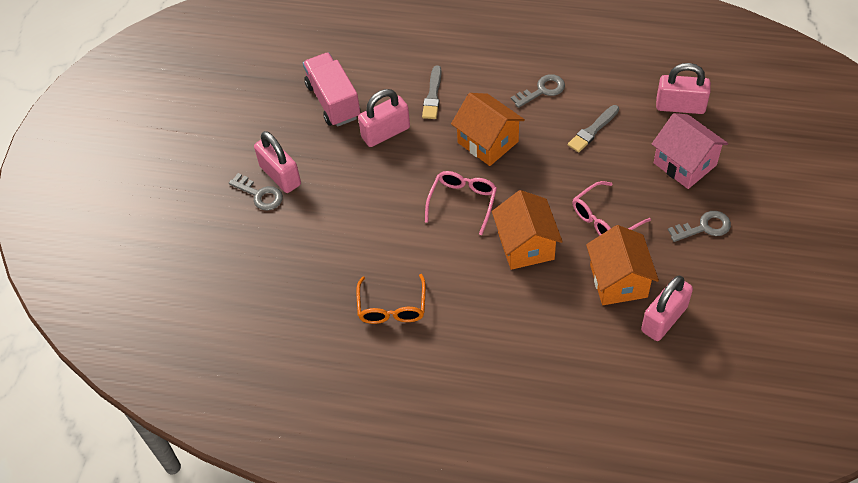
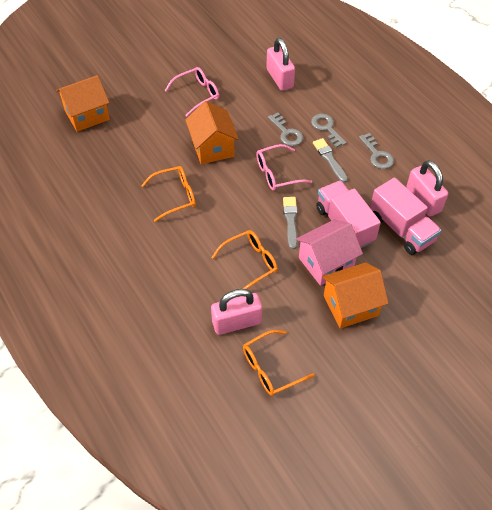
orange glasses: 1 -> 3
pink padlock: 4 -> 3
pink truck: 1 -> 2

